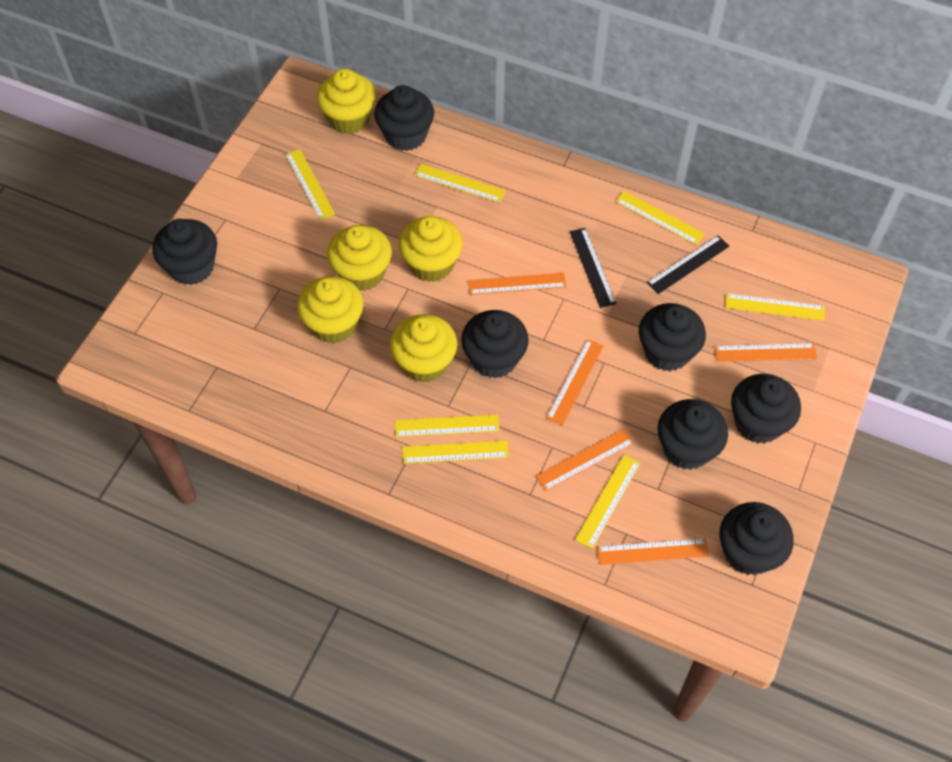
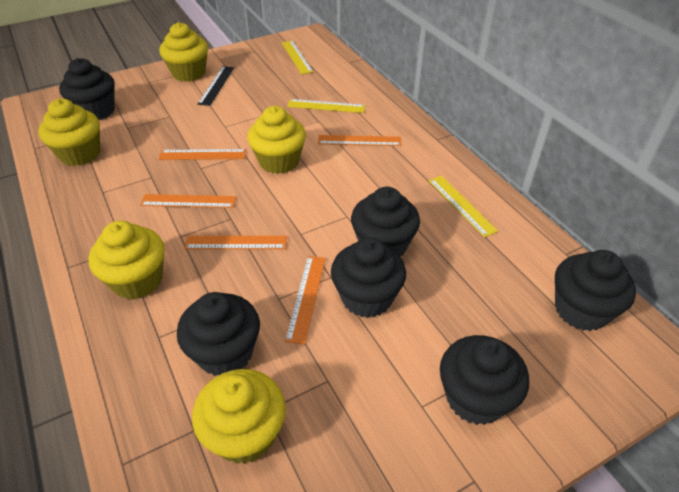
black cupcake: 7 -> 6
black ruler: 2 -> 1
yellow ruler: 7 -> 3

